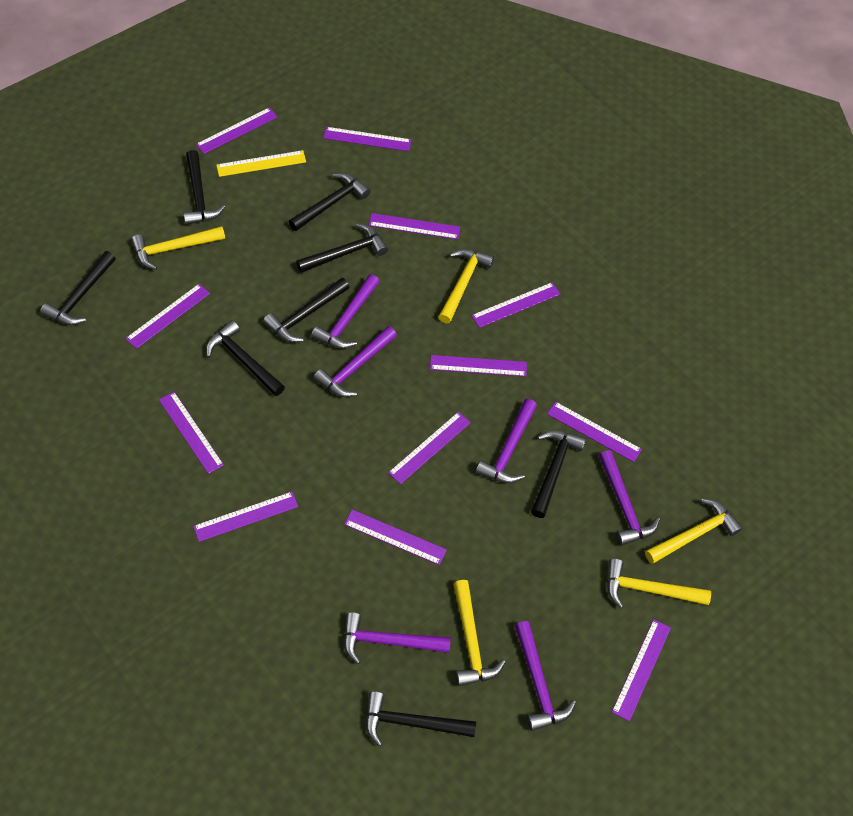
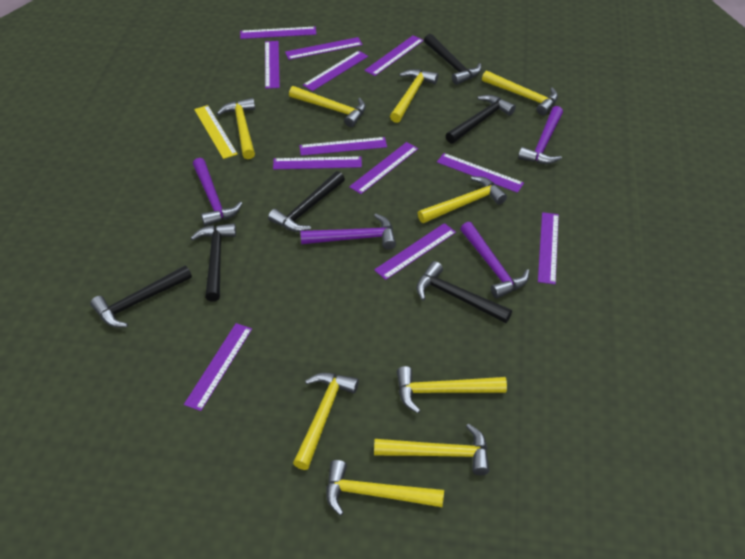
black hammer: 8 -> 6
purple hammer: 6 -> 4
yellow hammer: 5 -> 9

